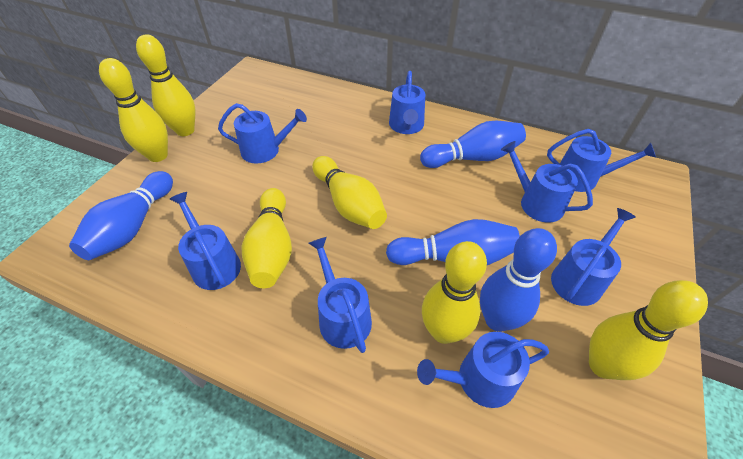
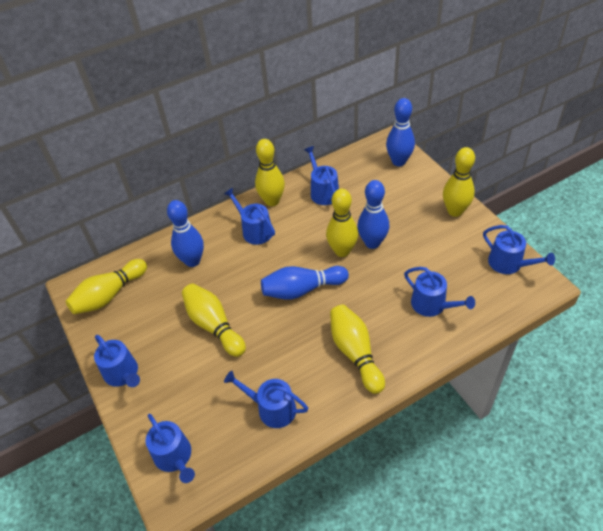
blue watering can: 8 -> 7

